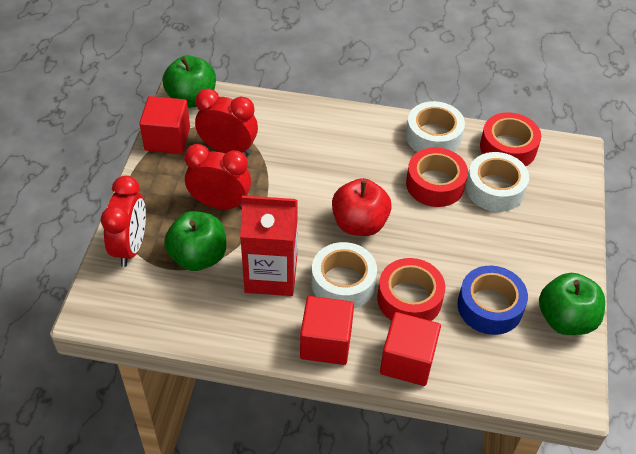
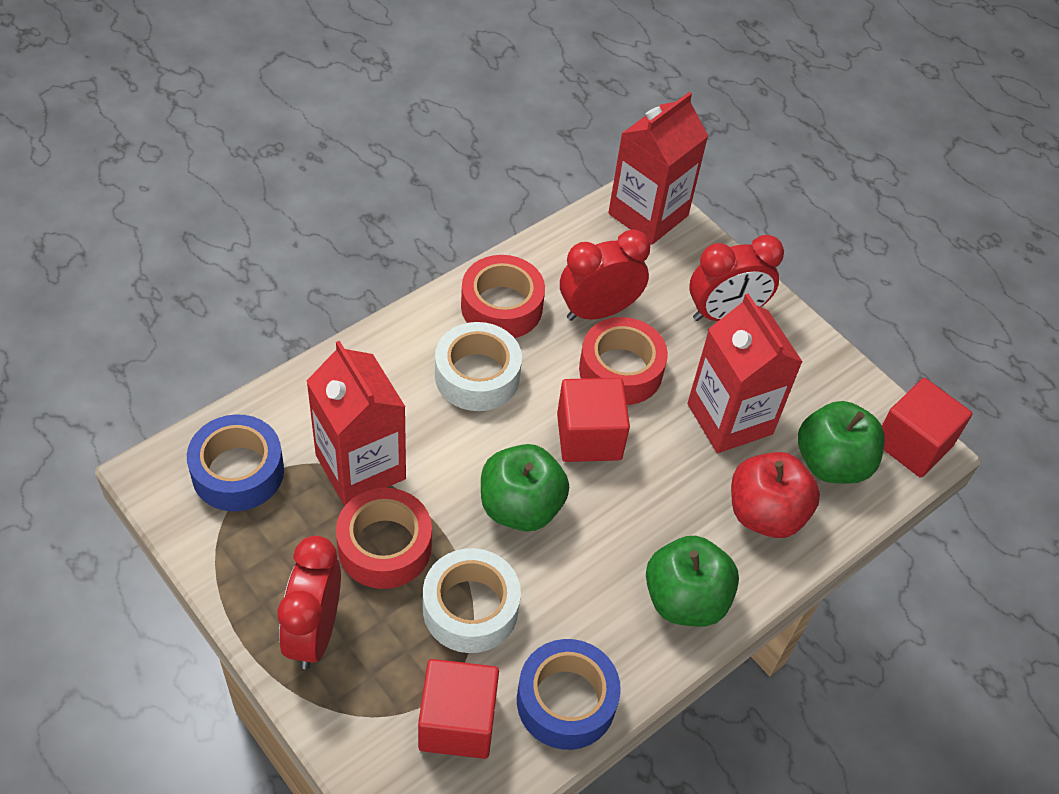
blue tape: 1 -> 2
red carton: 1 -> 3
white tape: 3 -> 2

